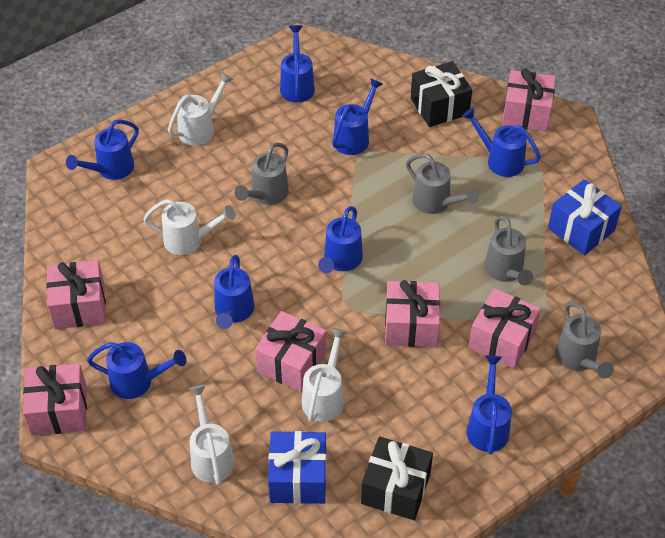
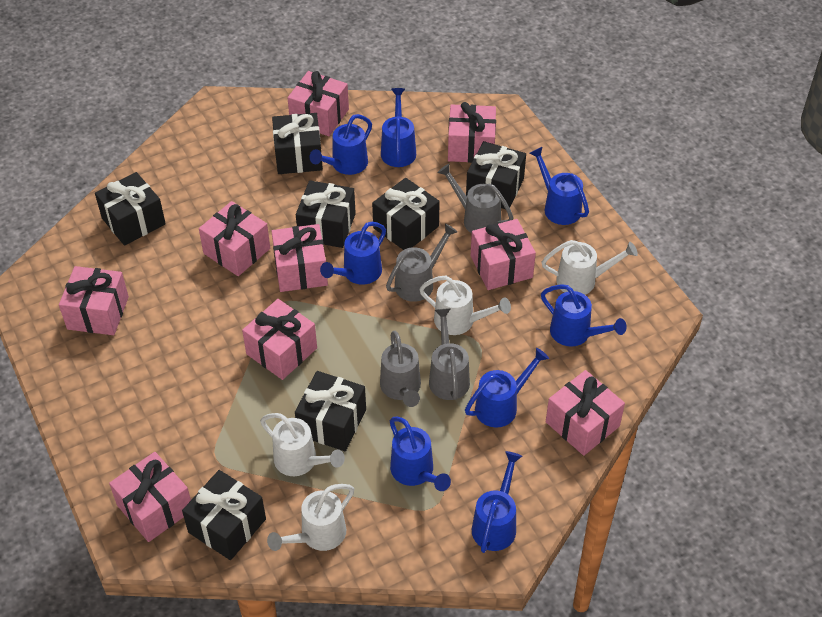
black gift: 2 -> 7
blue gift: 2 -> 0
pink gift: 6 -> 9

